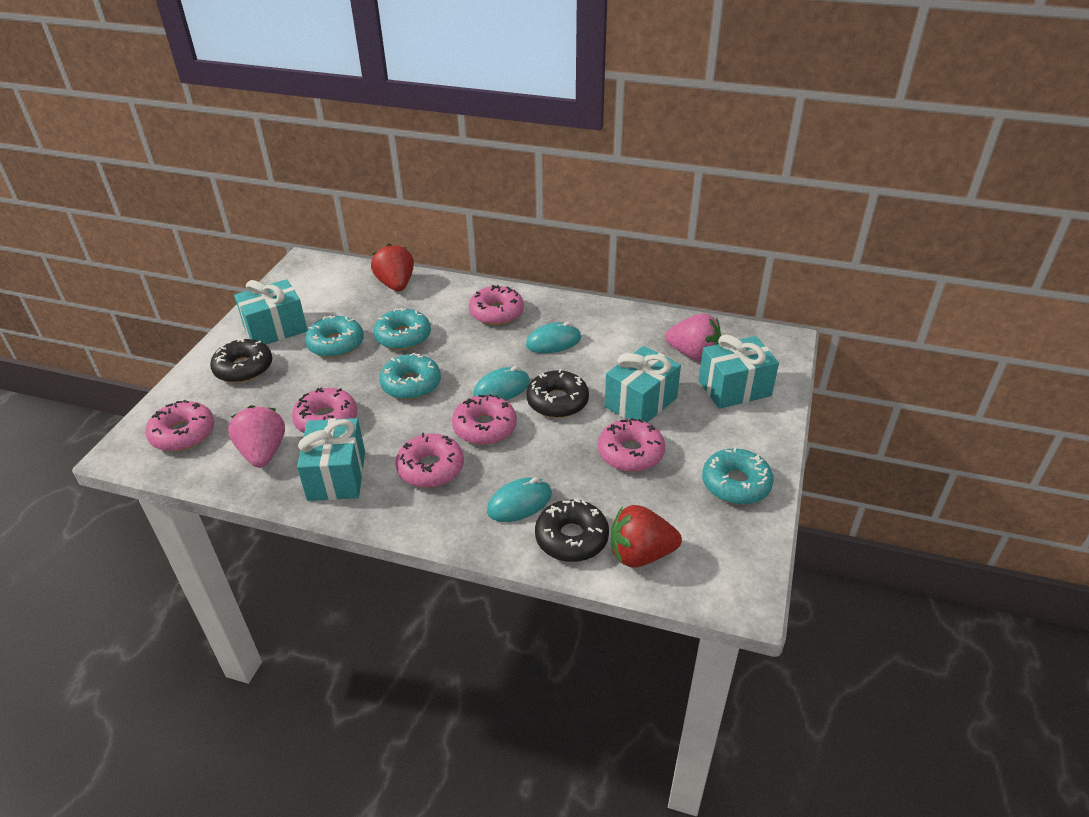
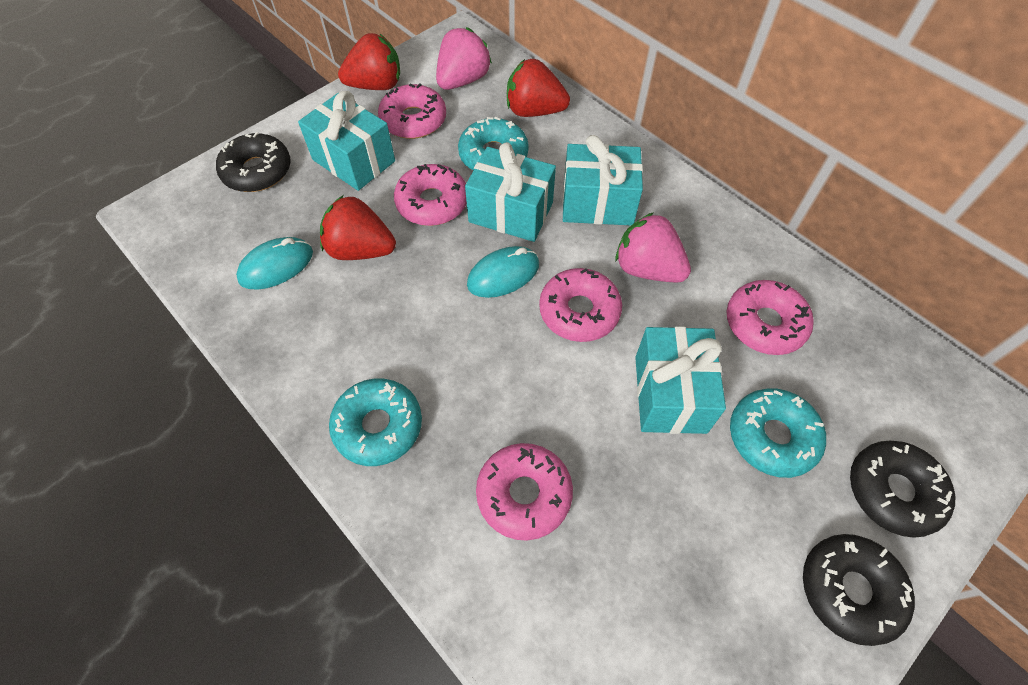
pink donut: 6 -> 5
red strawberry: 2 -> 3
turquoise donut: 4 -> 3
turquoise mouse: 3 -> 2

